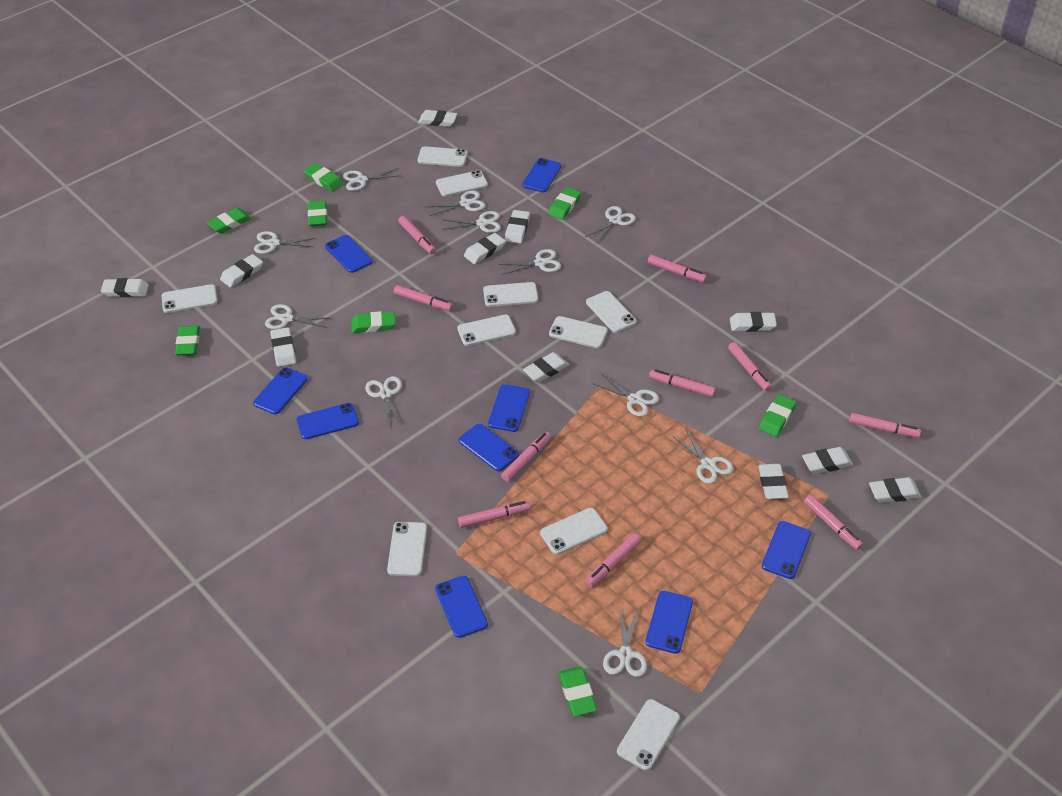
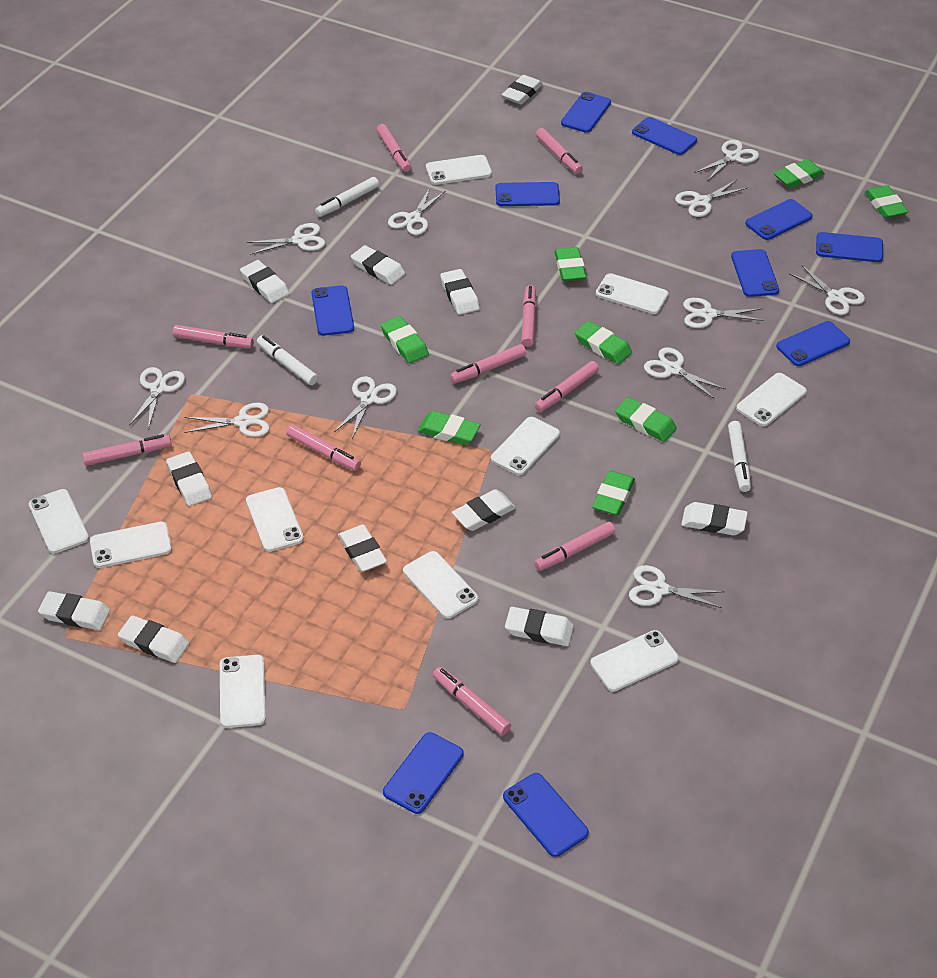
blue phone: 9 -> 10
white marker: 0 -> 3

